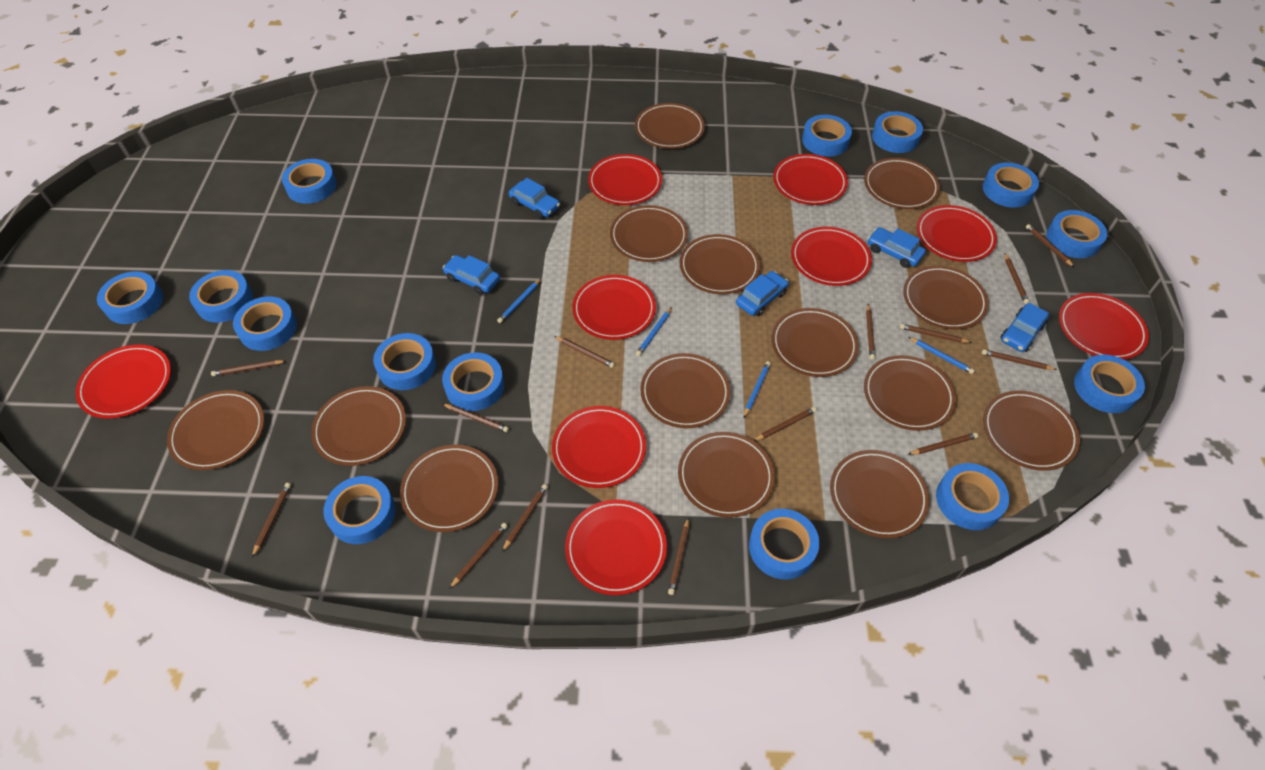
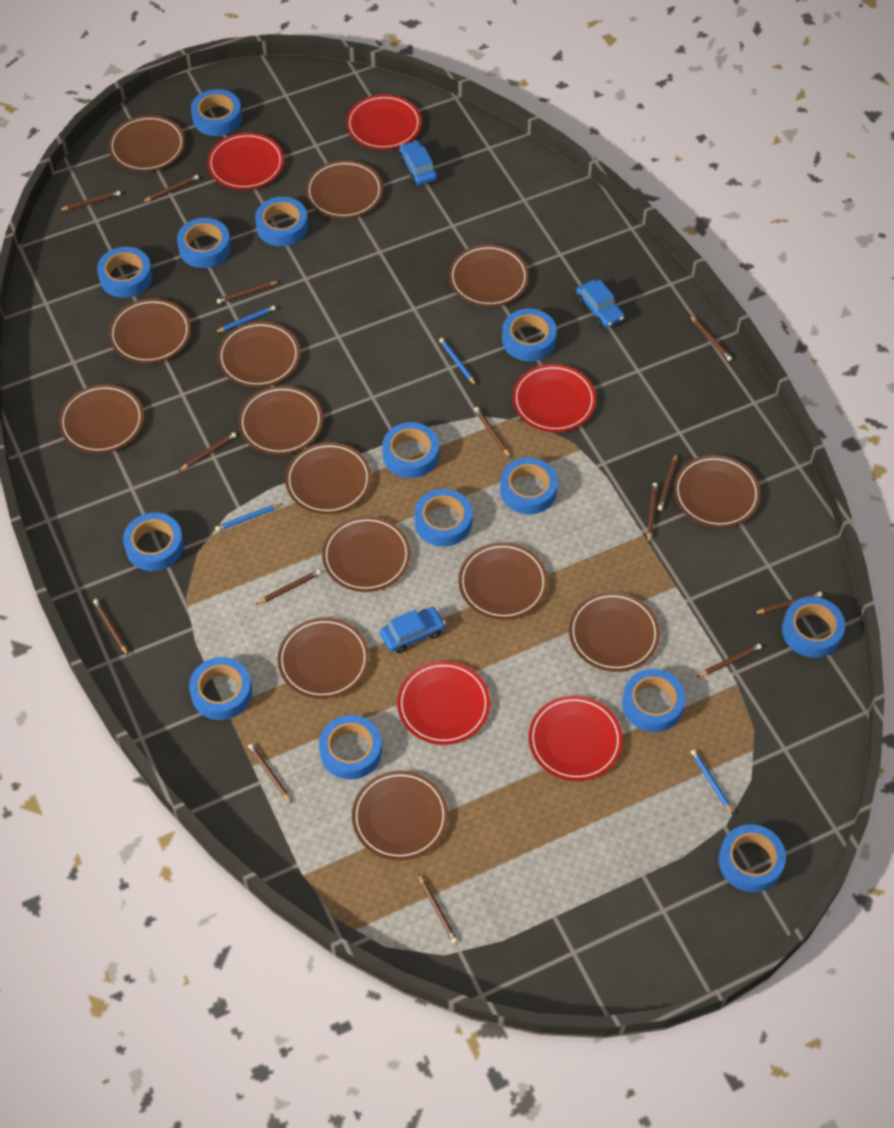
blue car: 5 -> 3
red plate: 9 -> 5

